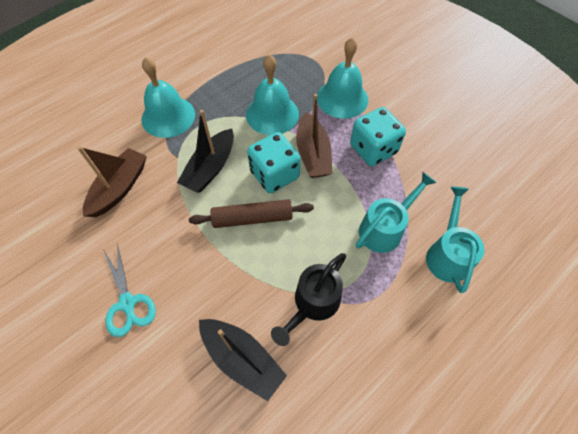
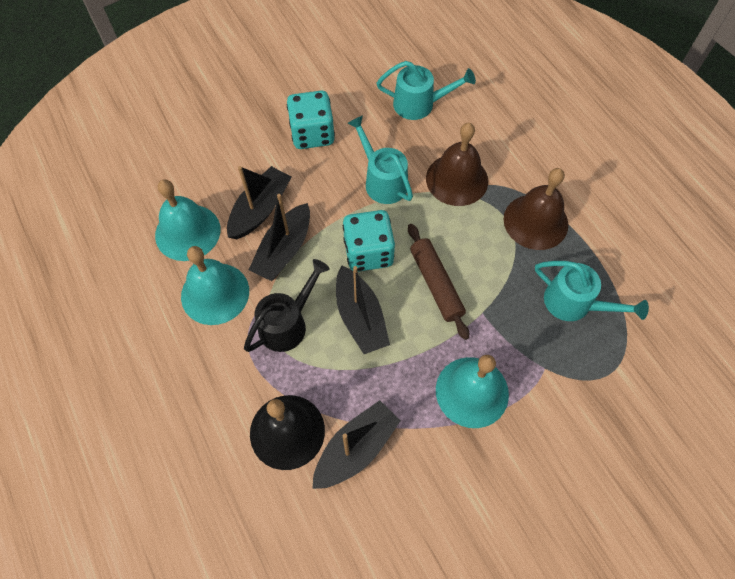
black bell: 0 -> 1
black boat: 2 -> 4
brown bell: 0 -> 2
brown boat: 2 -> 0
turquoise scissors: 1 -> 0
turquoise watering can: 2 -> 3

